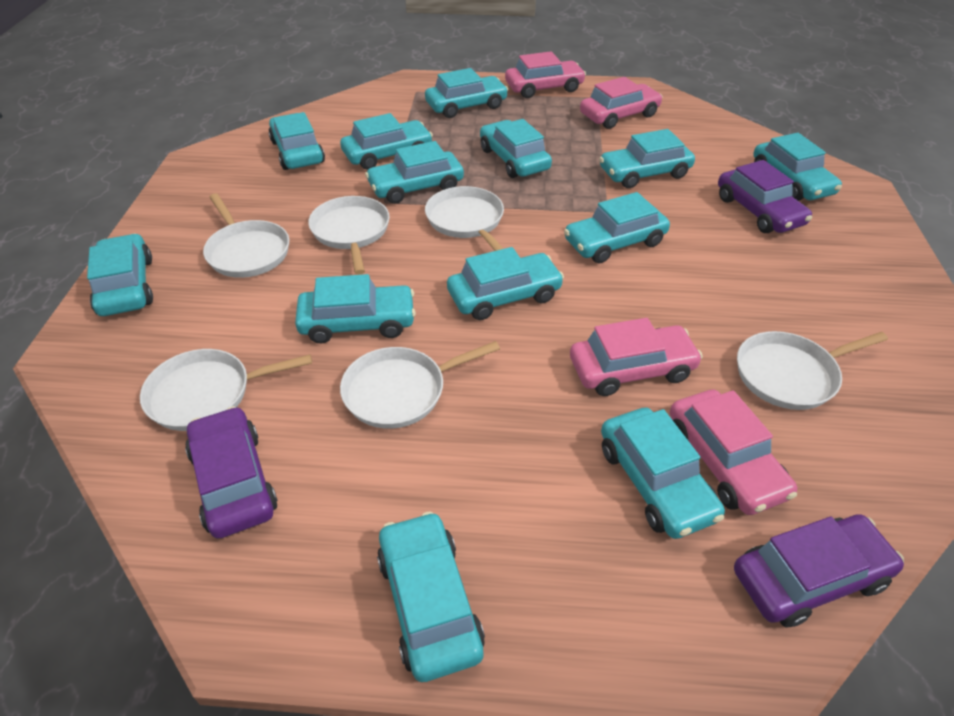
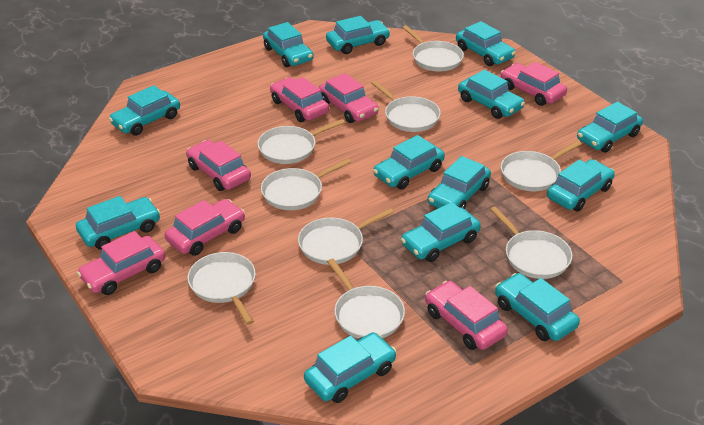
pink car: 4 -> 7
purple car: 3 -> 0
white pan: 6 -> 9

